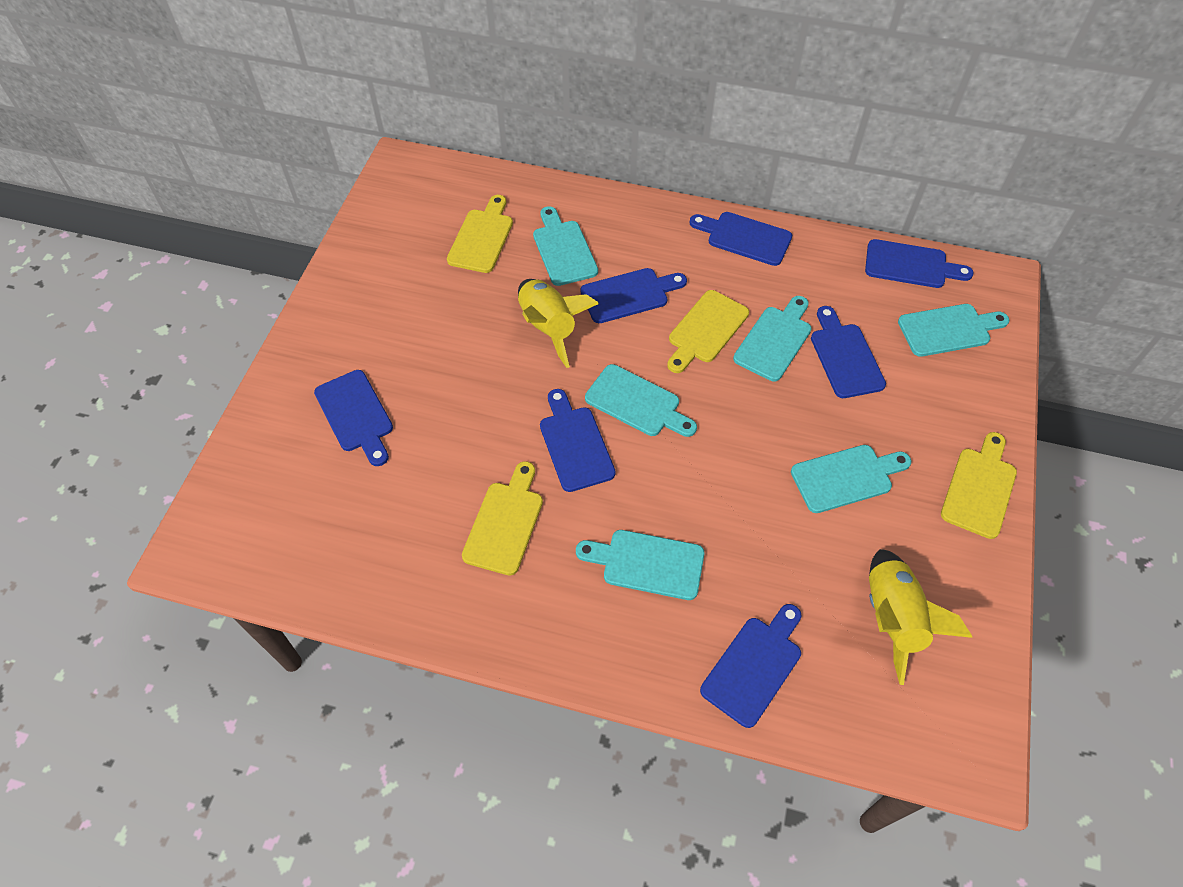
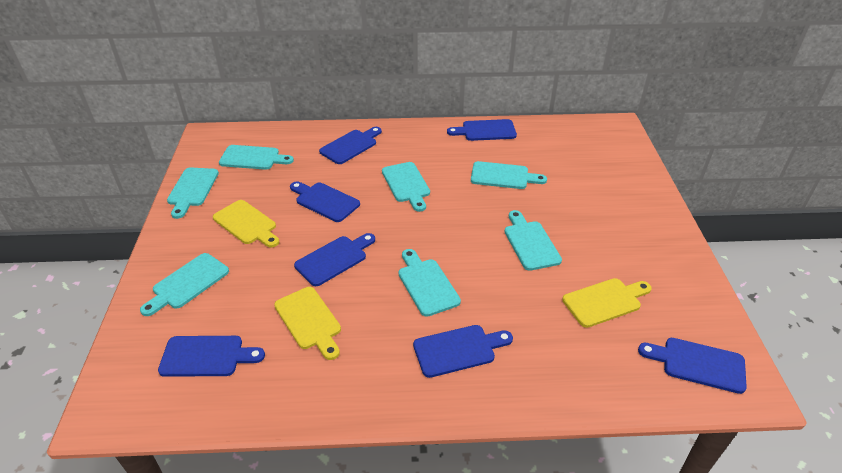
turquoise cutting board: 6 -> 7
yellow cutting board: 4 -> 3
yellow rocket: 2 -> 0

